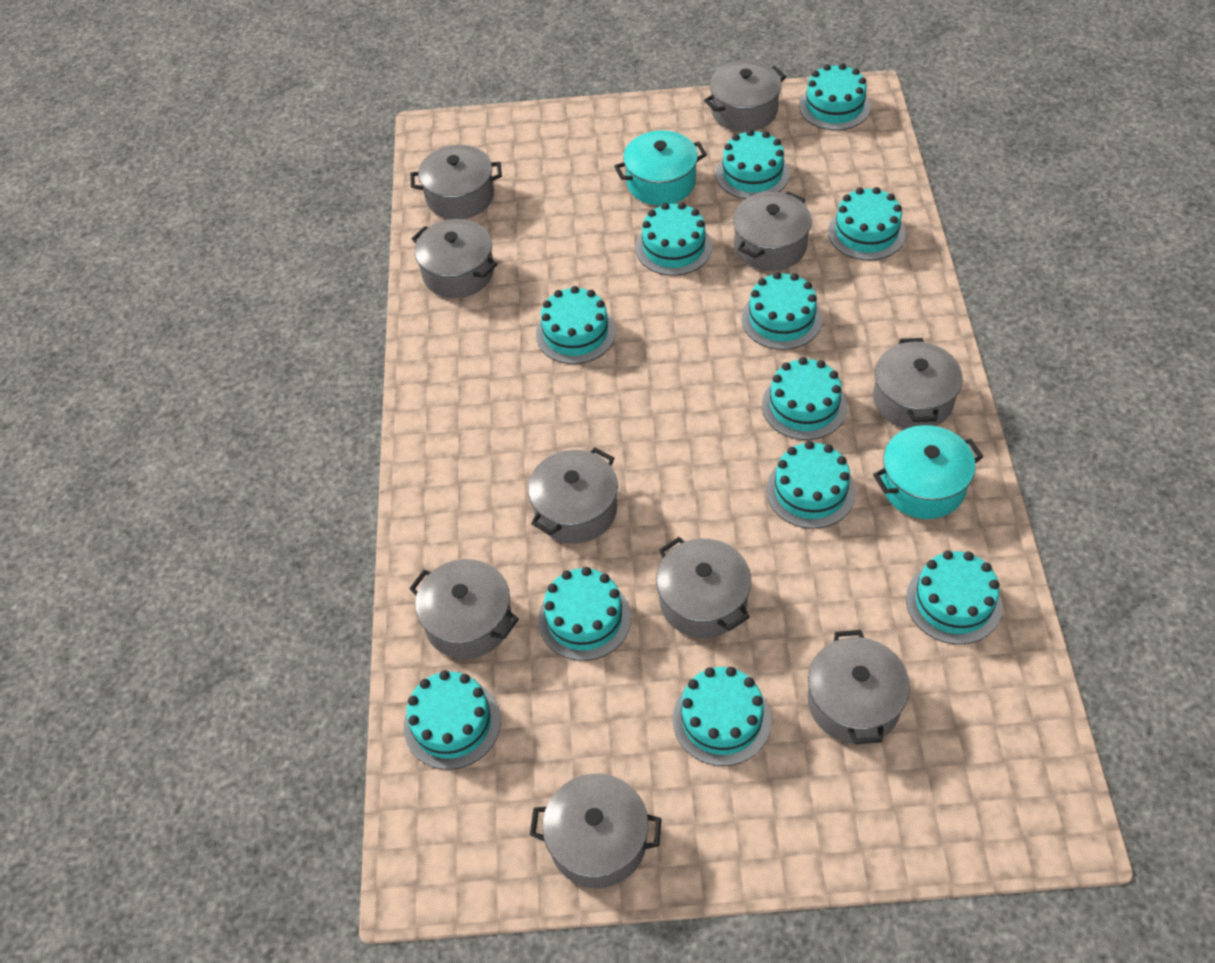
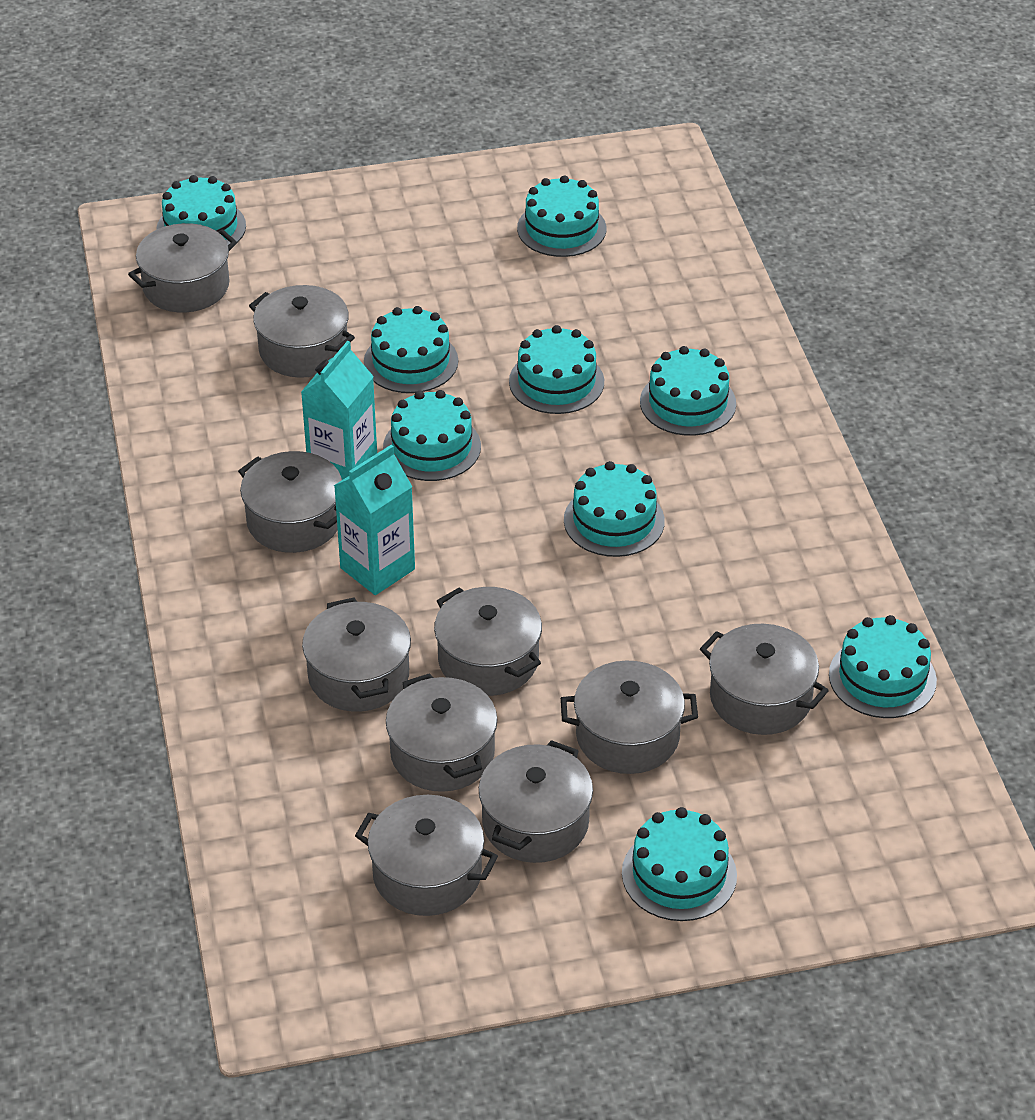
turquoise cake: 12 -> 9
turquoise carton: 0 -> 2
turquoise pot: 2 -> 0

